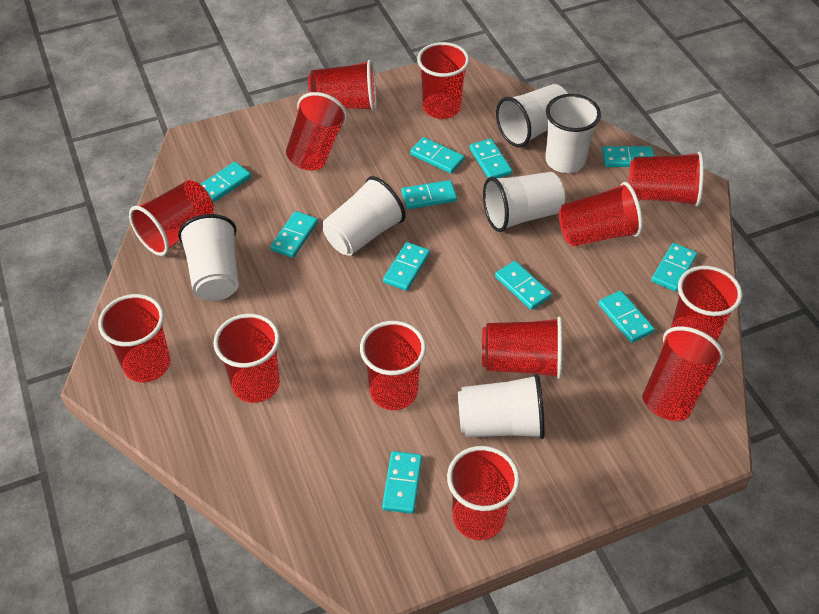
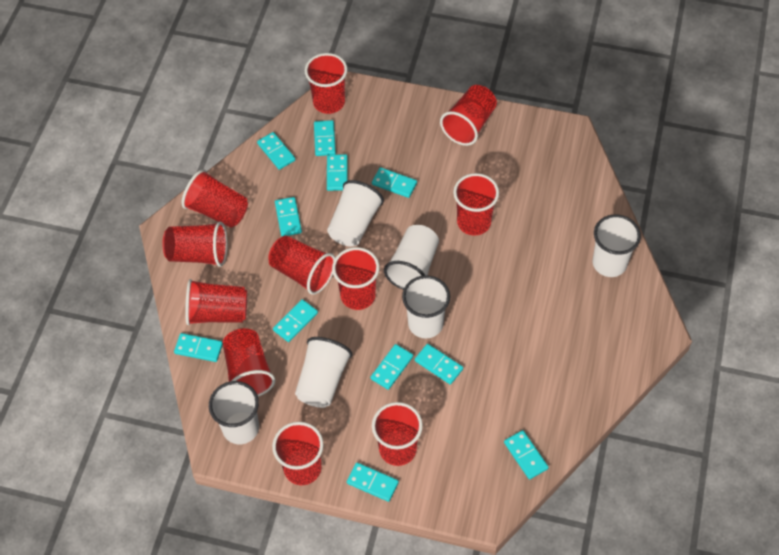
red cup: 13 -> 11

